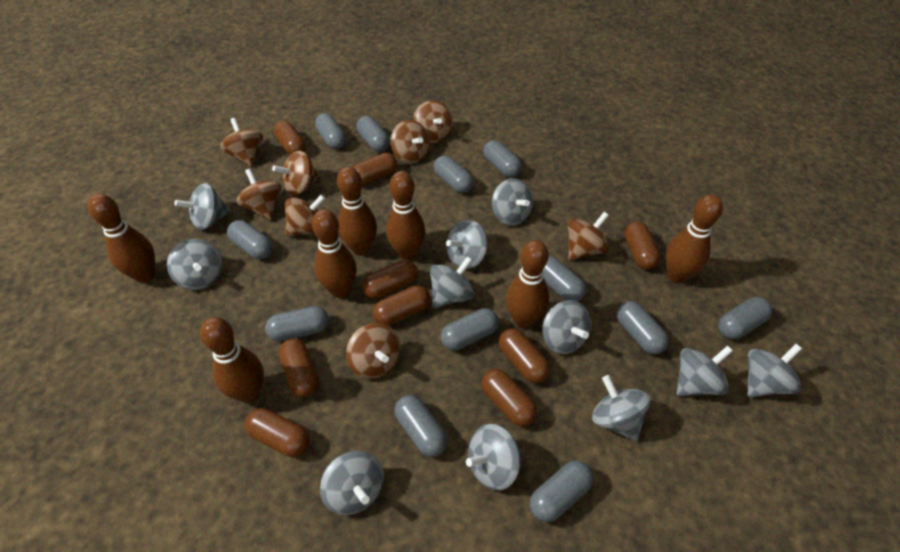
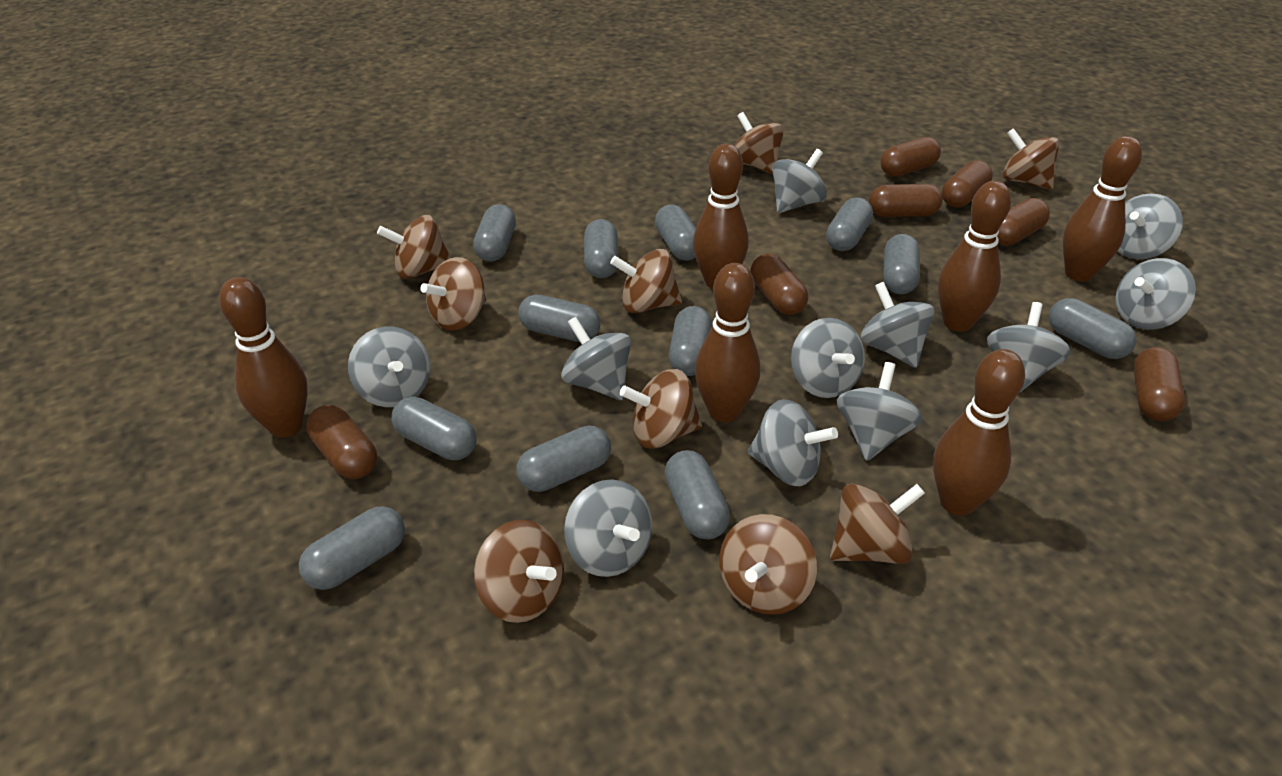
brown bowling pin: 7 -> 6
brown capsule: 9 -> 7
brown spinning top: 8 -> 9

